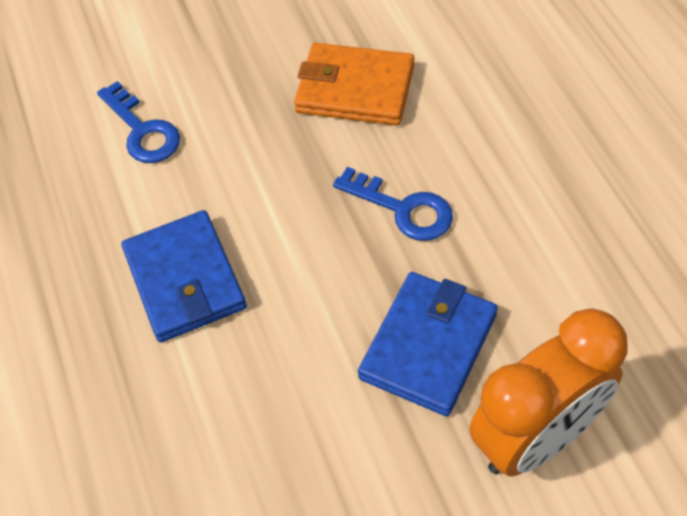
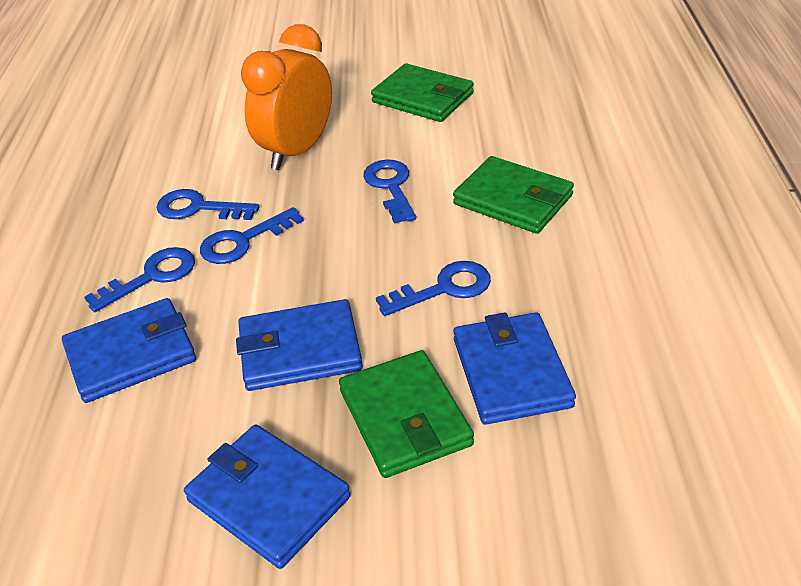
blue key: 2 -> 5
blue wallet: 2 -> 4
green wallet: 0 -> 3
orange wallet: 1 -> 0

